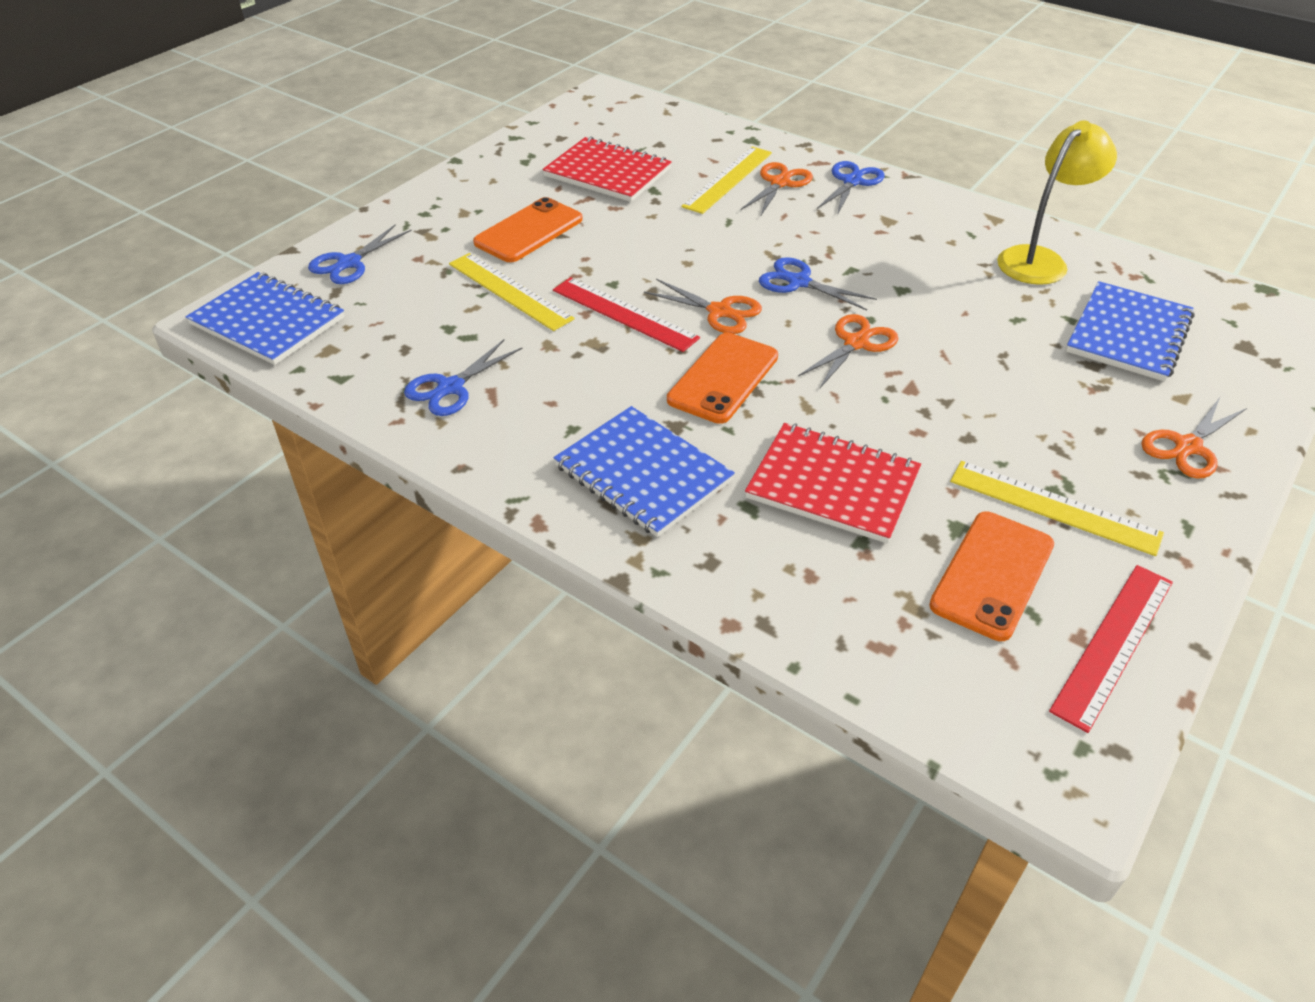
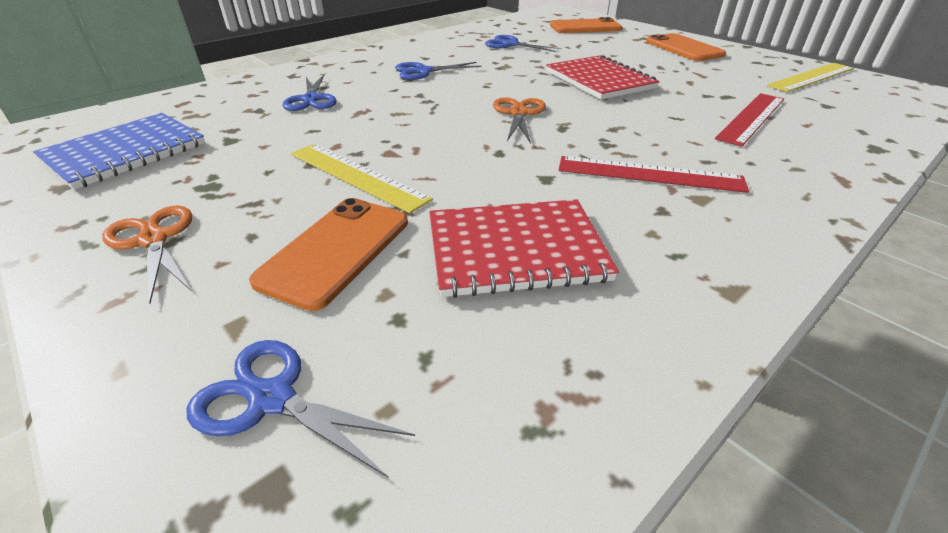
blue notebook: 3 -> 1
orange scissors: 4 -> 2
yellow lamp: 1 -> 0
yellow ruler: 3 -> 2

